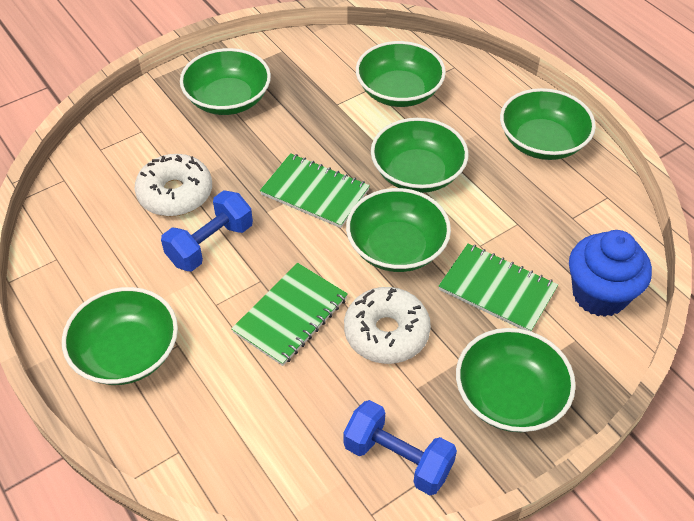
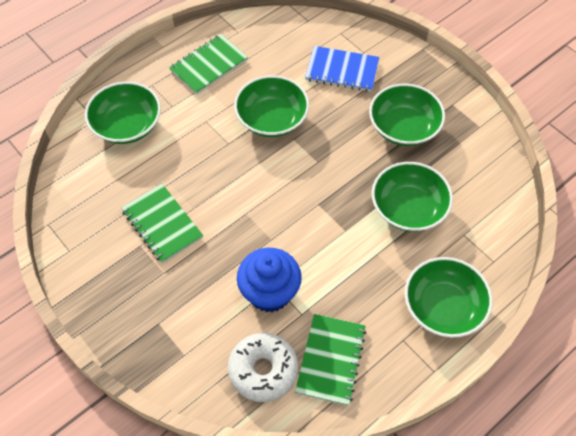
blue dumbbell: 2 -> 0
blue notebook: 0 -> 1
green bowl: 7 -> 5
white donut: 2 -> 1

